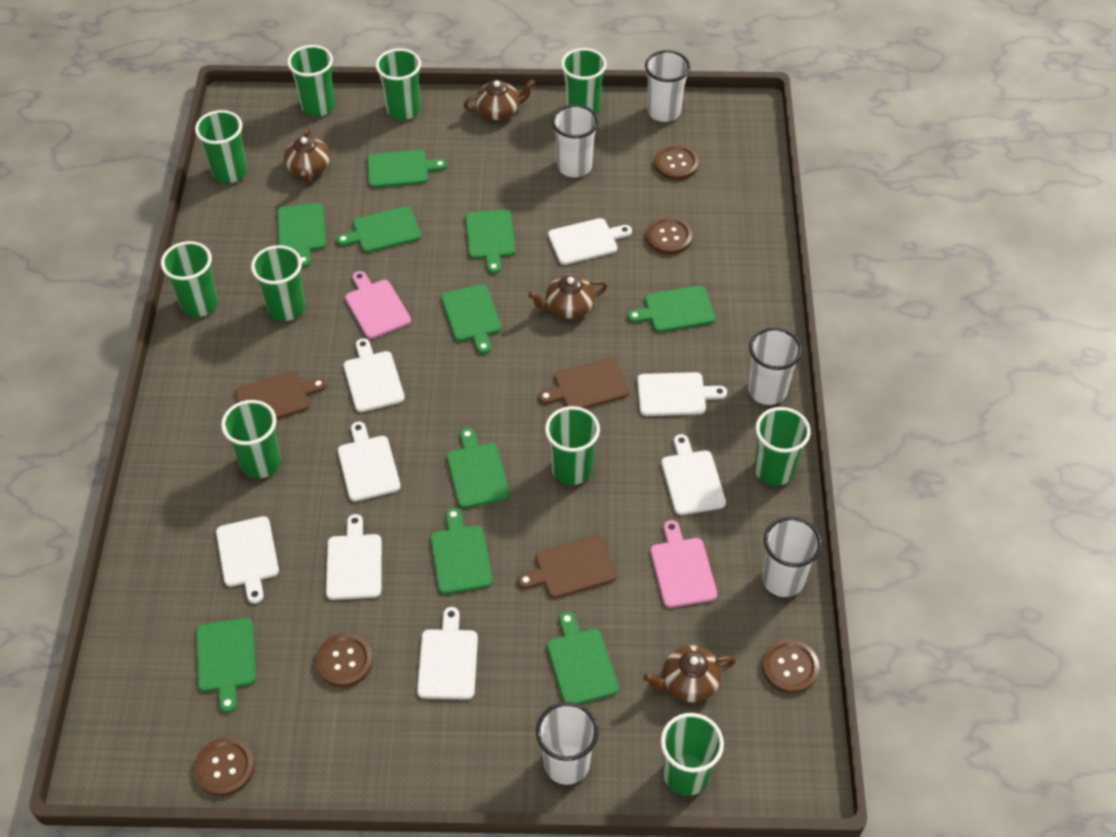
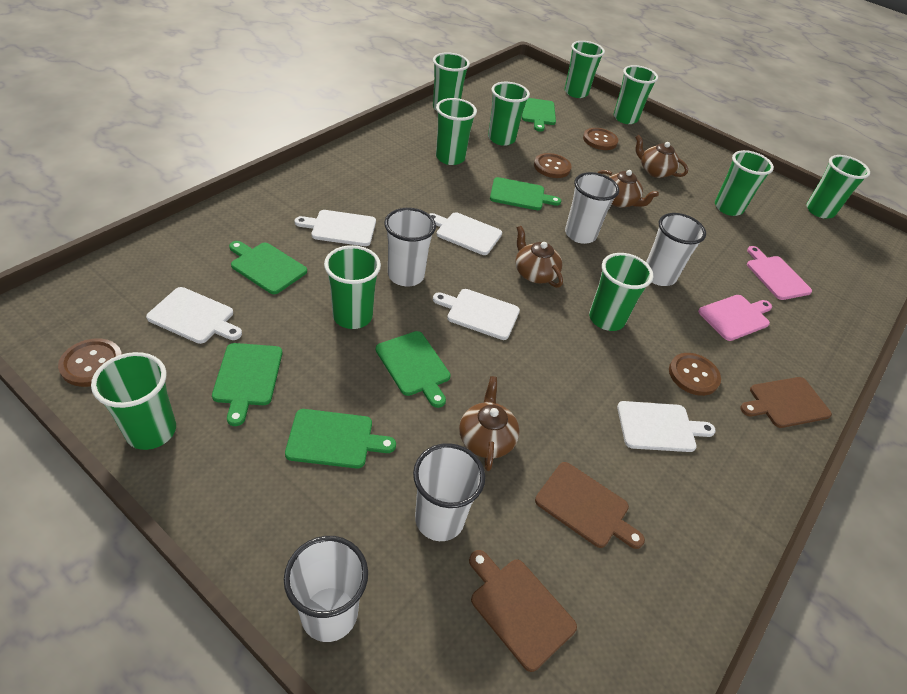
brown button: 5 -> 4
green cutting board: 10 -> 6
white cutting board: 8 -> 5

